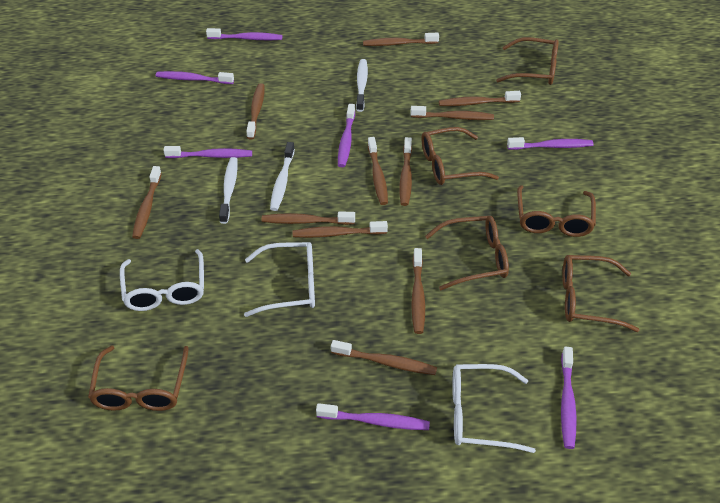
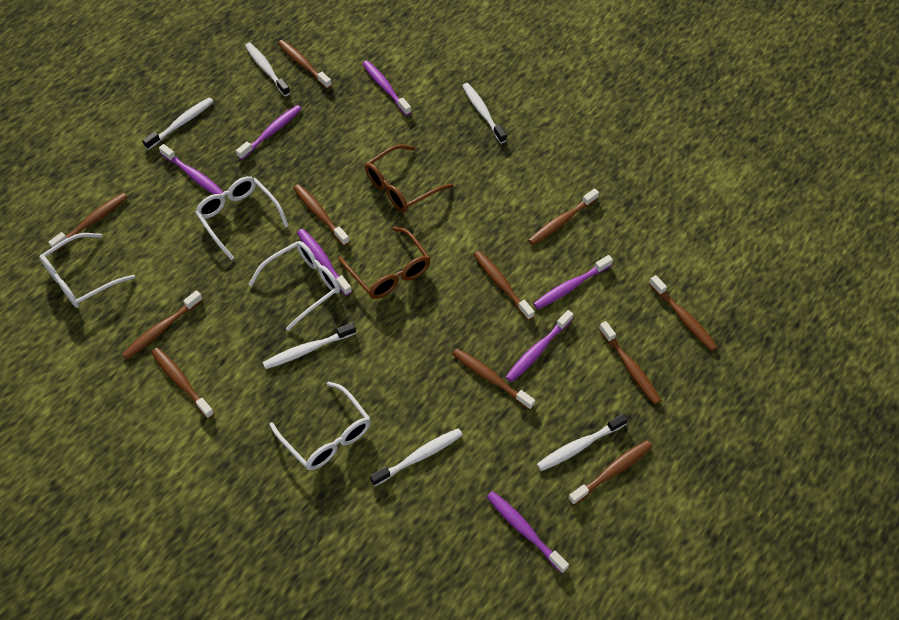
brown glasses: 6 -> 2
white glasses: 3 -> 4
white toothbrush: 3 -> 6

